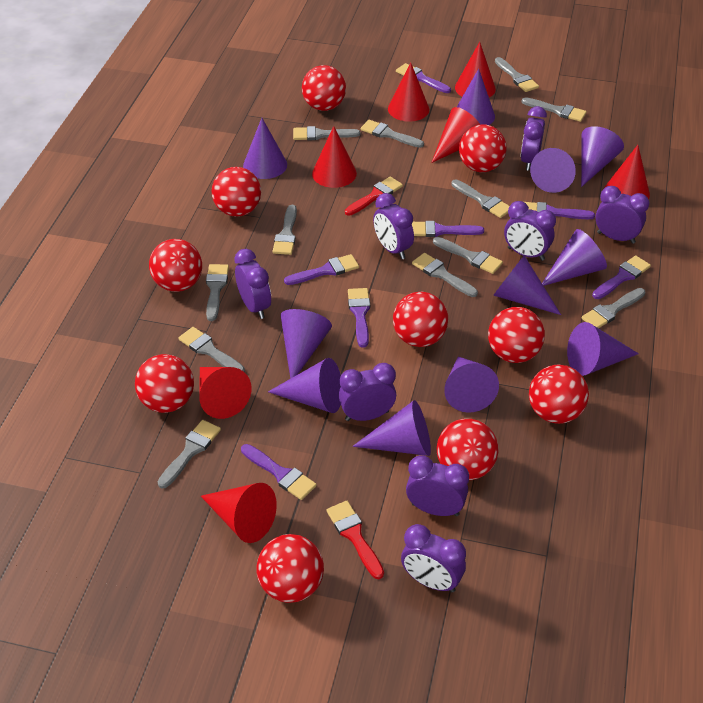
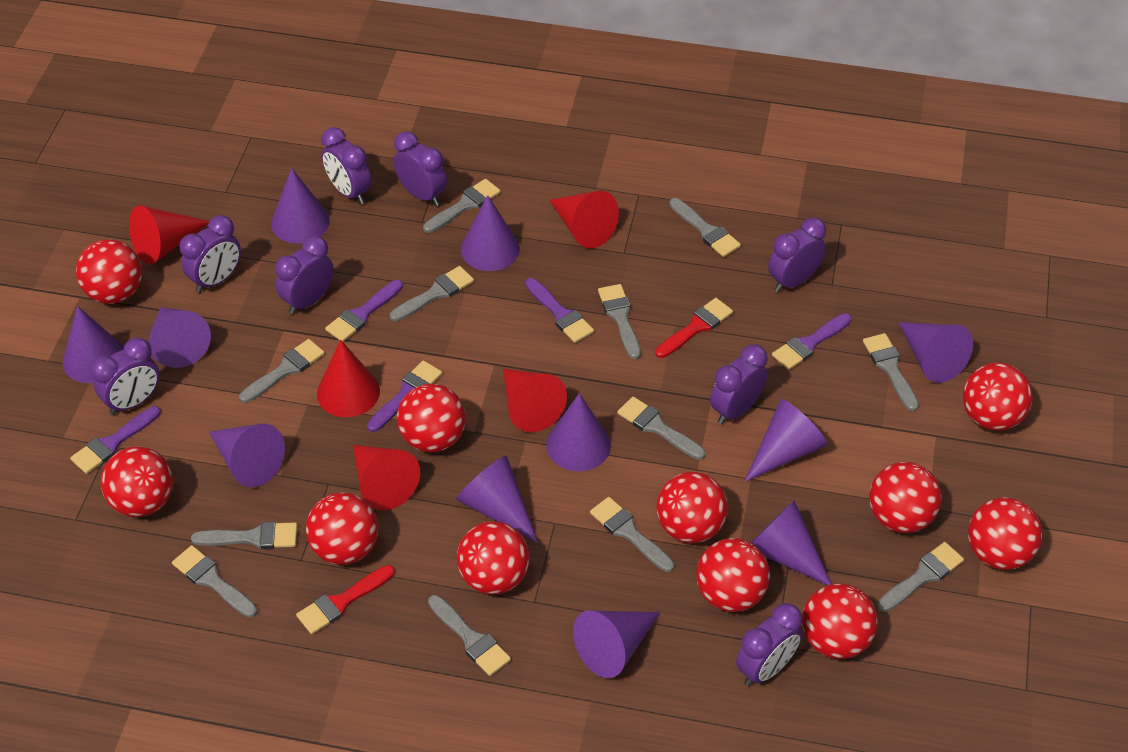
purple brush: 7 -> 5
red ball: 10 -> 11
red cone: 7 -> 5

